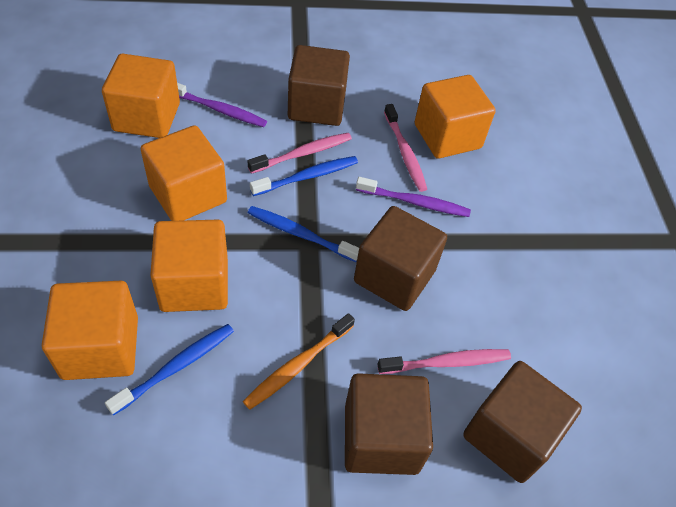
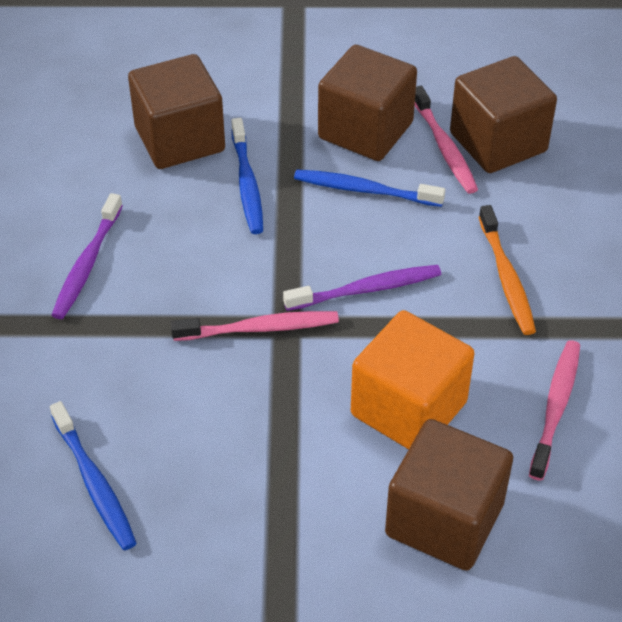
orange cube: 5 -> 1

